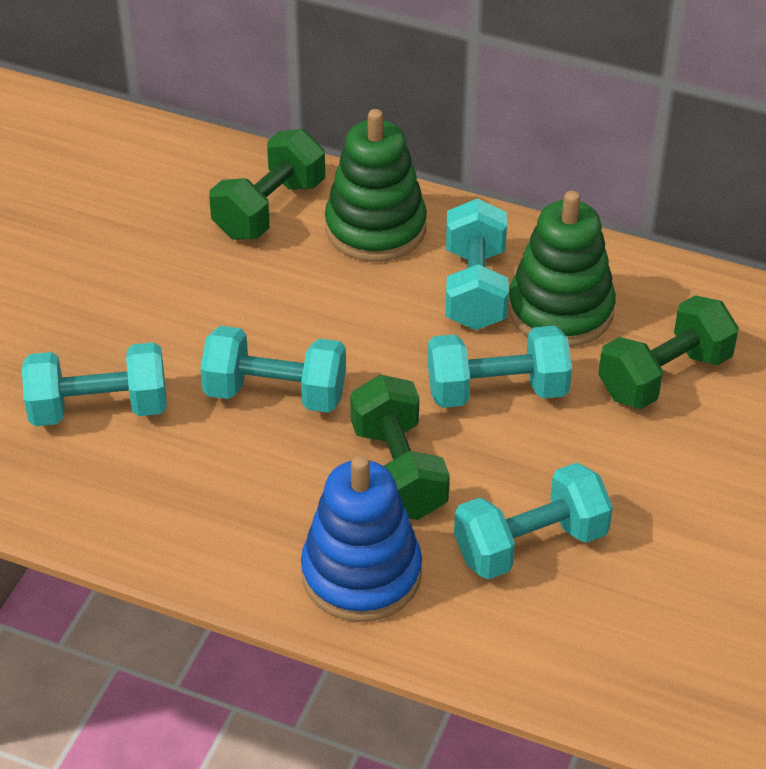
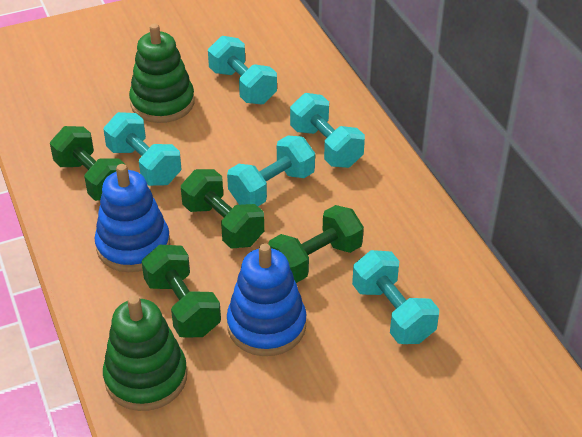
blue stacking toy: 1 -> 2
green dumbbell: 3 -> 4

